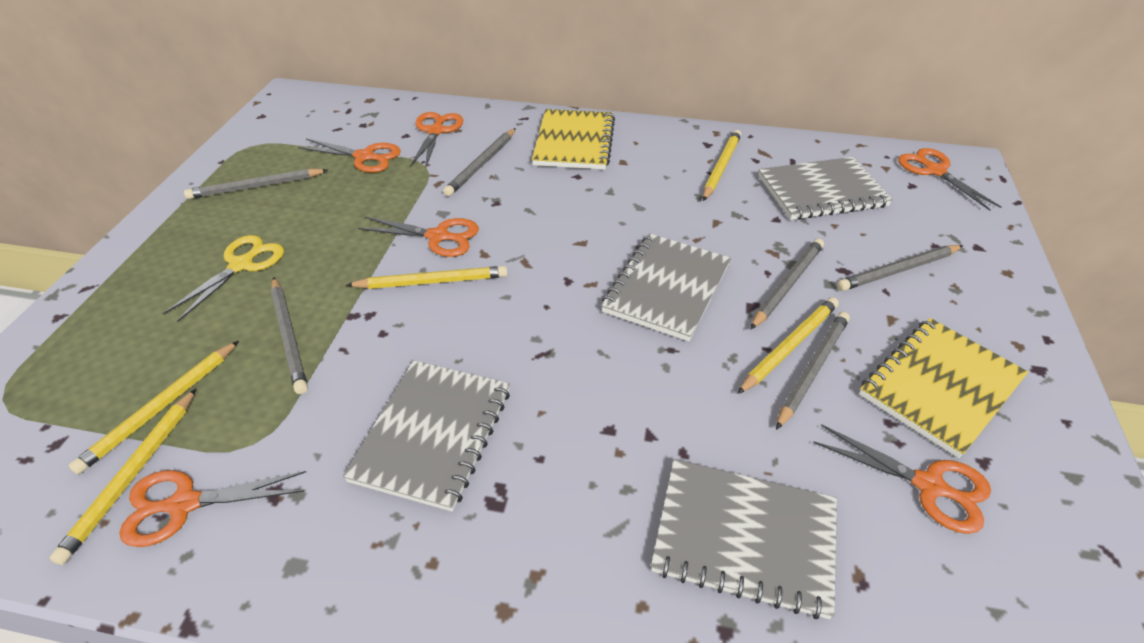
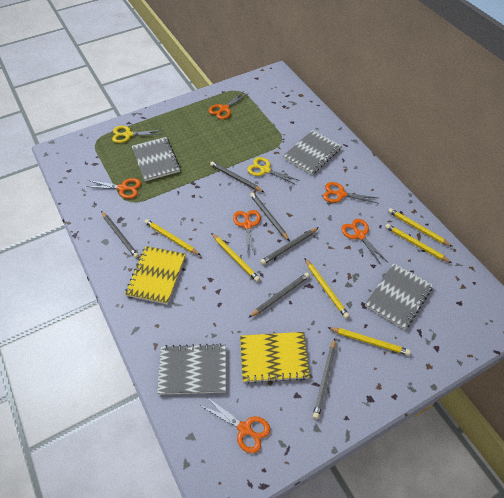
yellow pencil: 5 -> 6
yellow scissors: 1 -> 2

